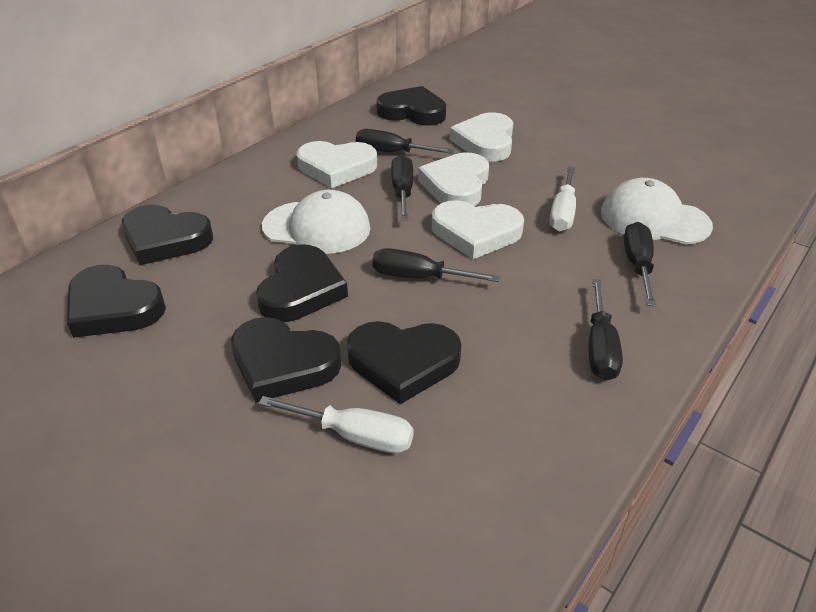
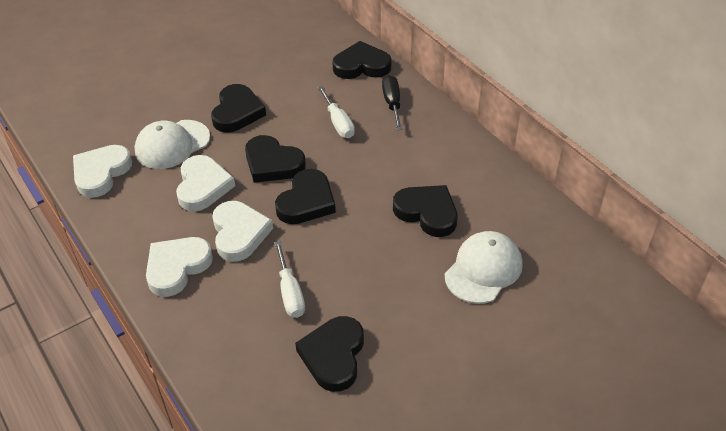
black screwdriver: 5 -> 1

